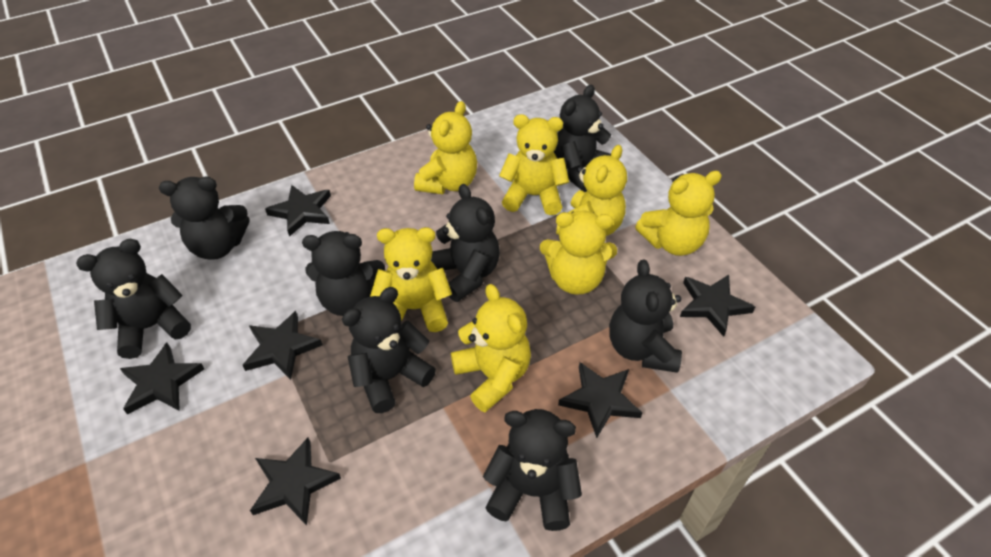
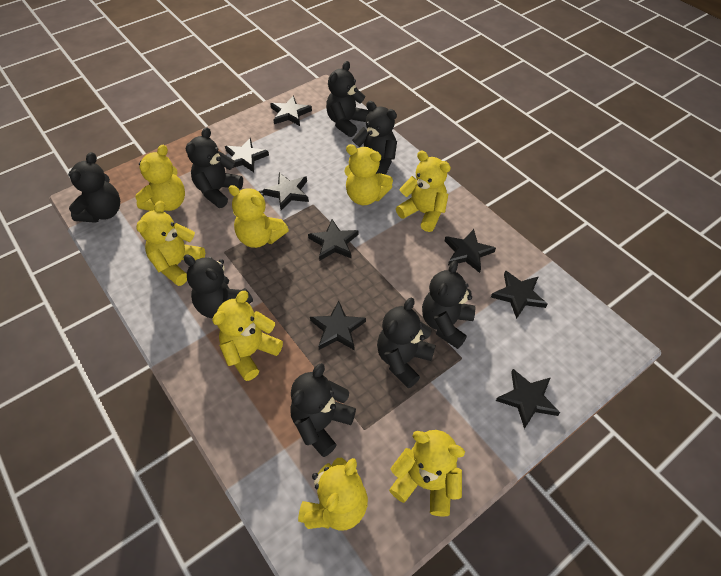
black star: 6 -> 8
yellow teddy bear: 7 -> 8

